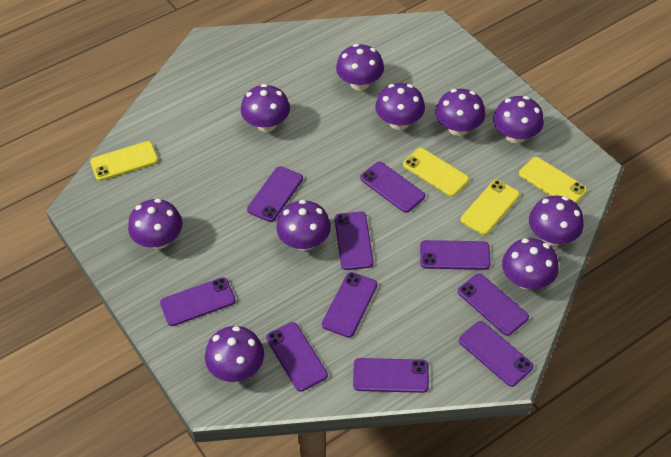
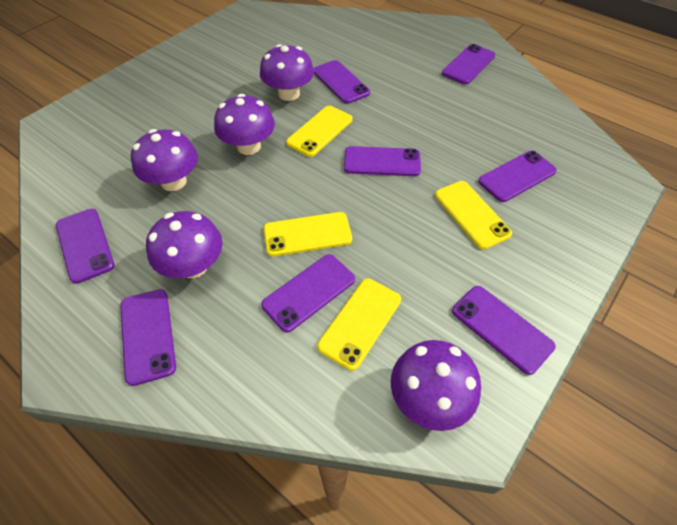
purple mushroom: 10 -> 5
purple phone: 10 -> 8

